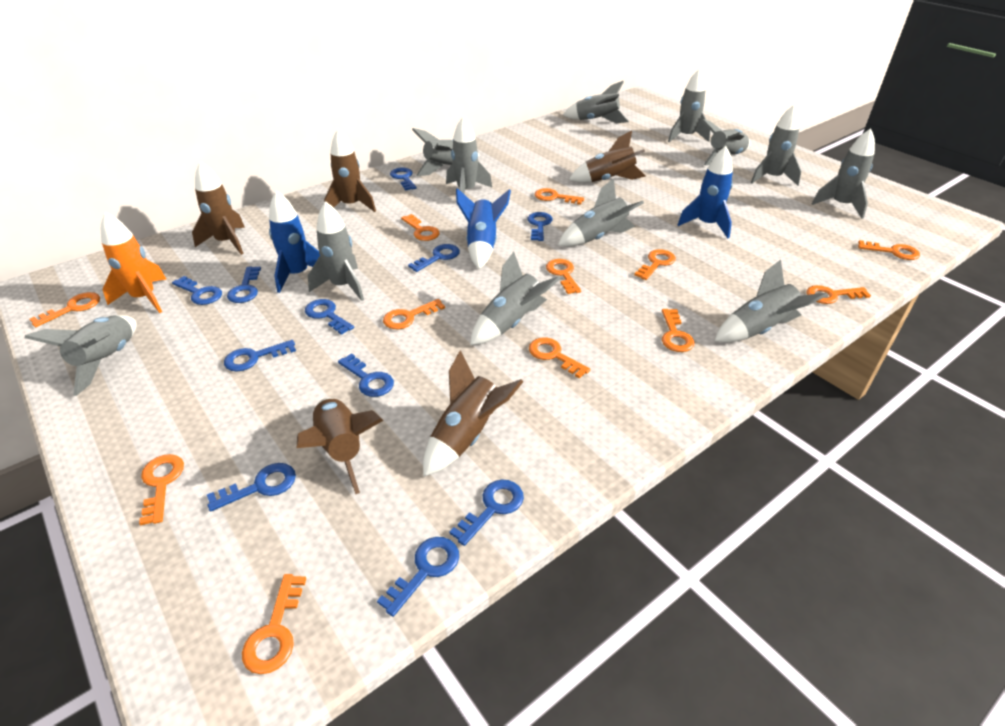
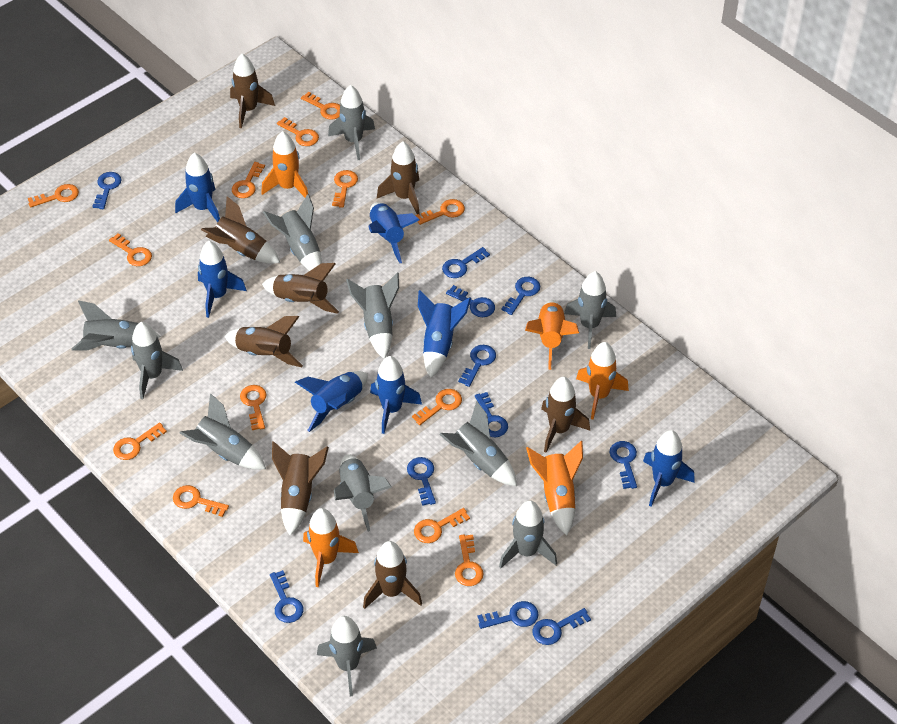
blue rocket: 3 -> 7
brown rocket: 5 -> 8
grey rocket: 12 -> 11
orange key: 12 -> 13
orange rocket: 1 -> 5

